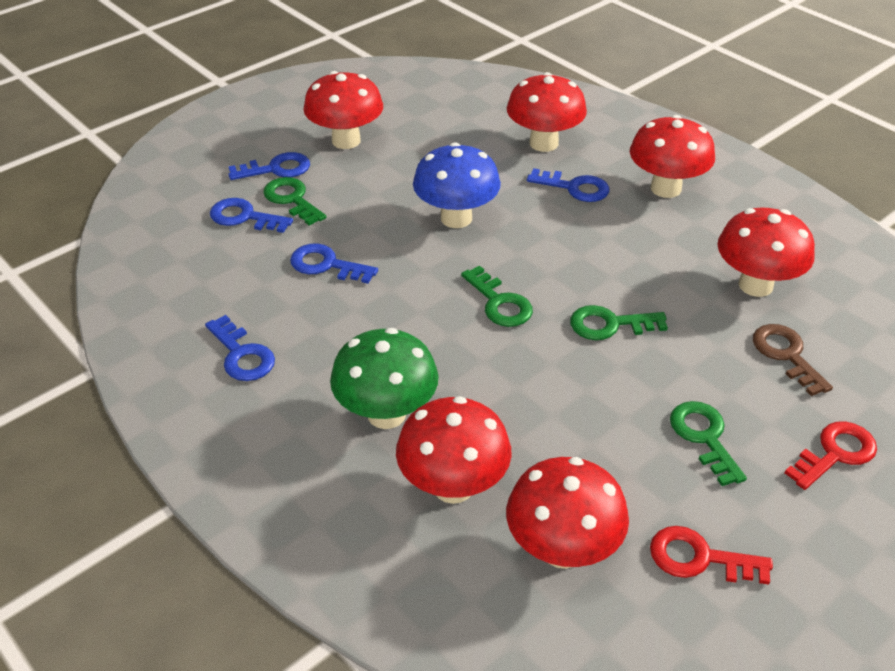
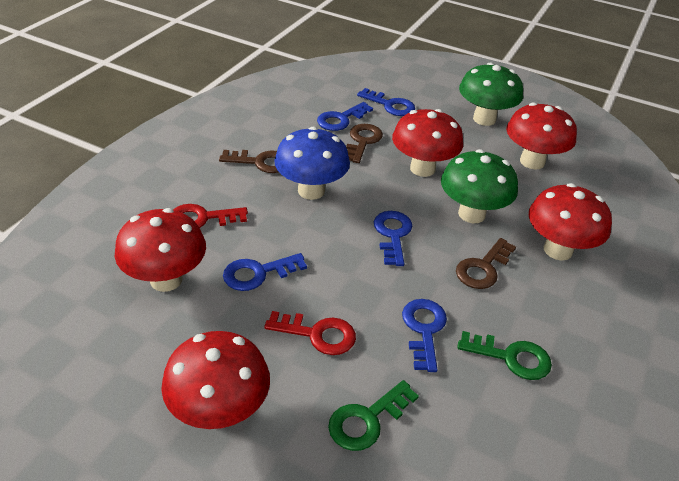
brown key: 1 -> 3
green key: 4 -> 2
green mushroom: 1 -> 2
red mushroom: 6 -> 5

